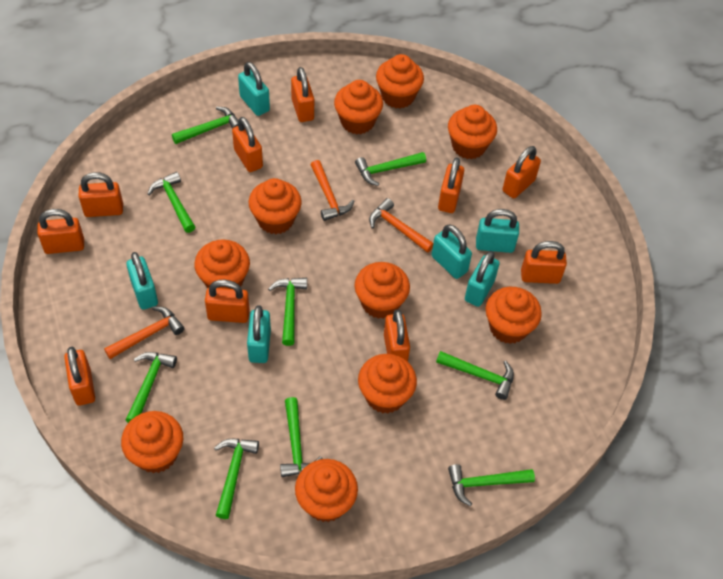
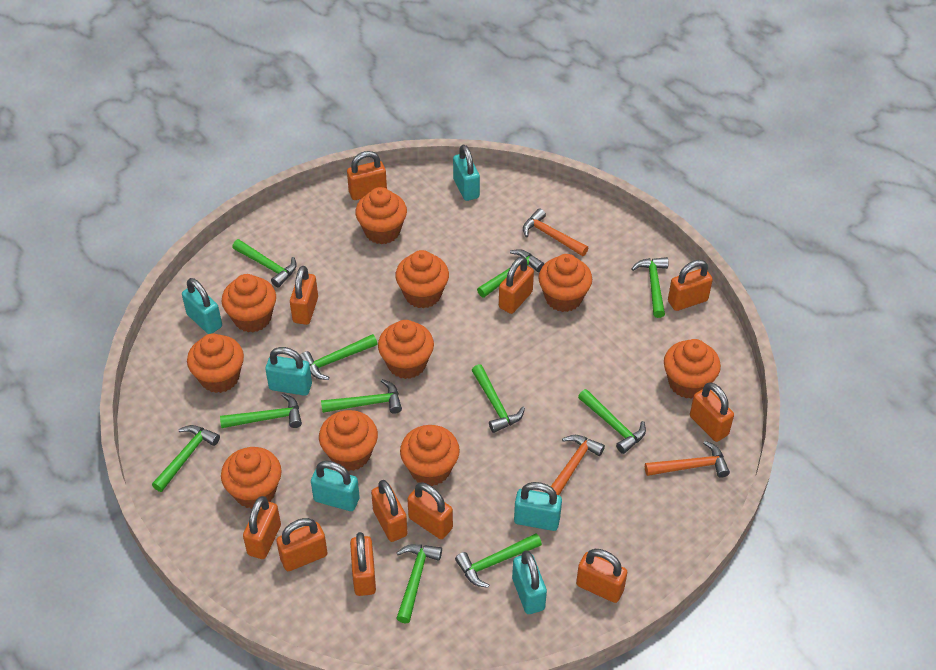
green hammer: 9 -> 11
orange padlock: 10 -> 11

